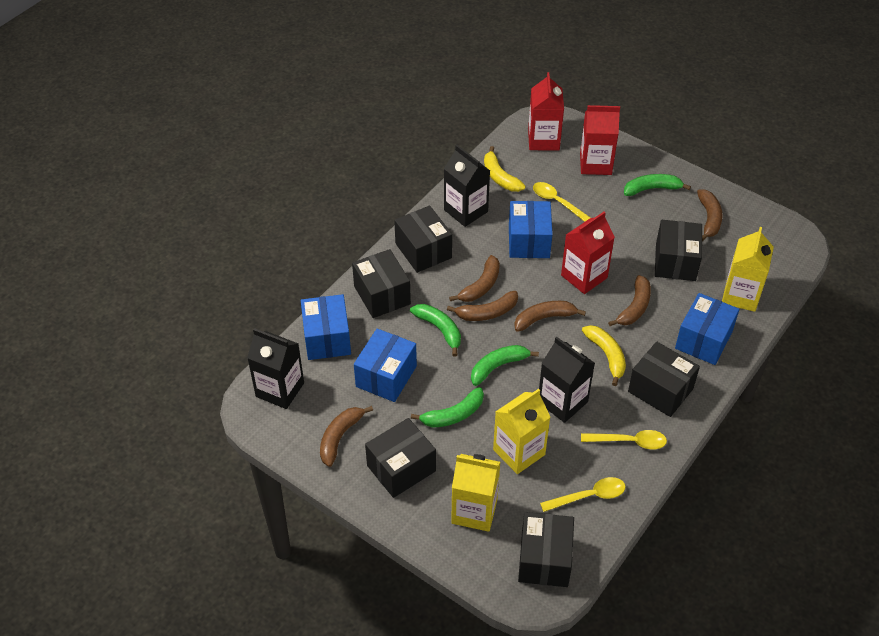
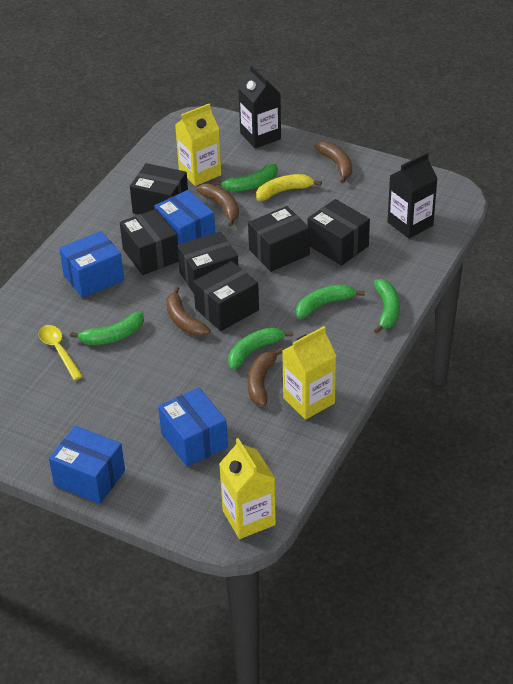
black carton: 3 -> 2
brown banana: 6 -> 4
green banana: 4 -> 5
red carton: 3 -> 0
yellow banana: 2 -> 1
yellow spoon: 3 -> 1

